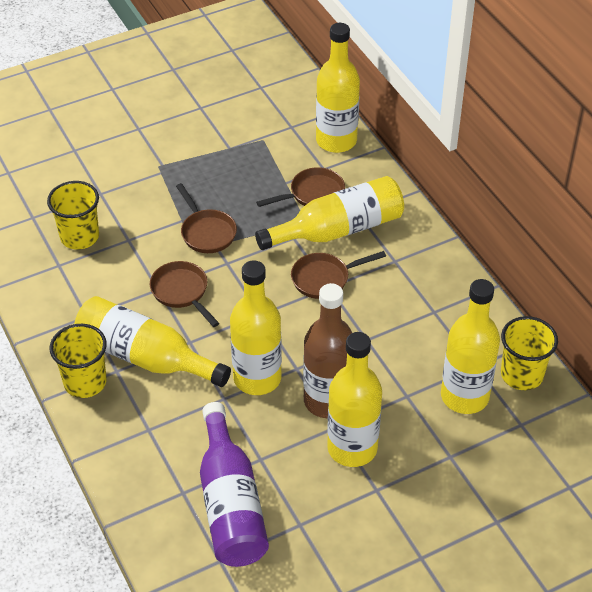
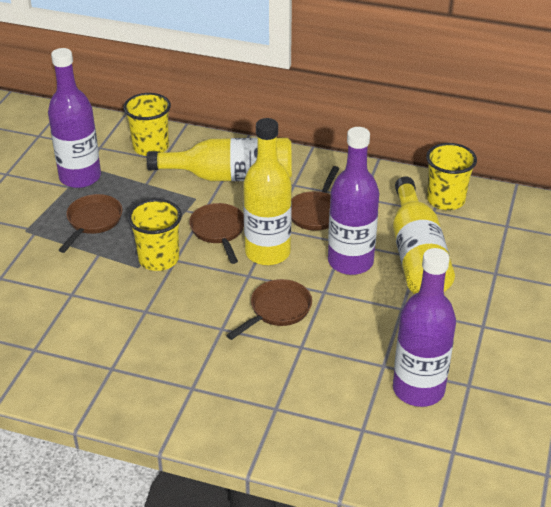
brown bottle: 1 -> 0
purple bottle: 1 -> 3
yellow bottle: 6 -> 3

